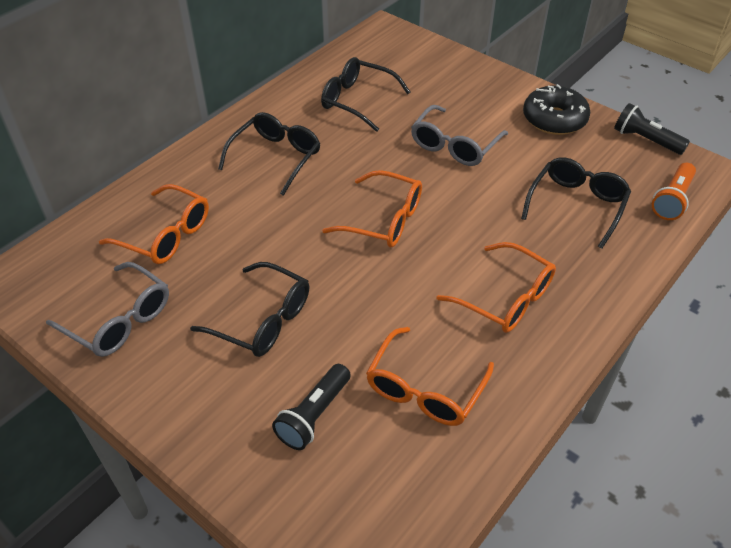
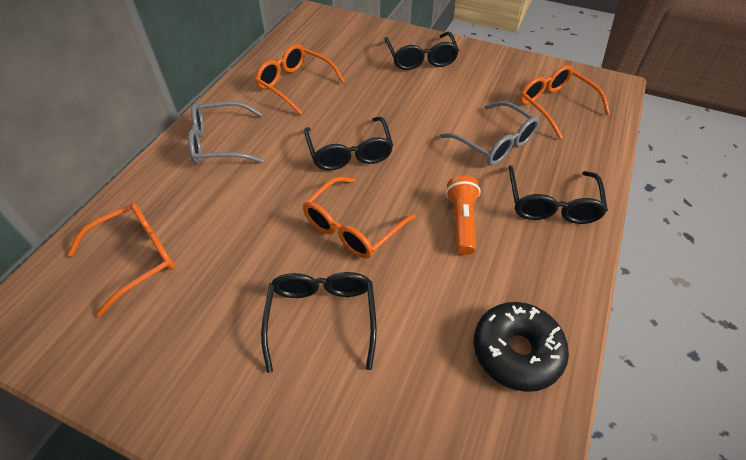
black flashlight: 2 -> 0

